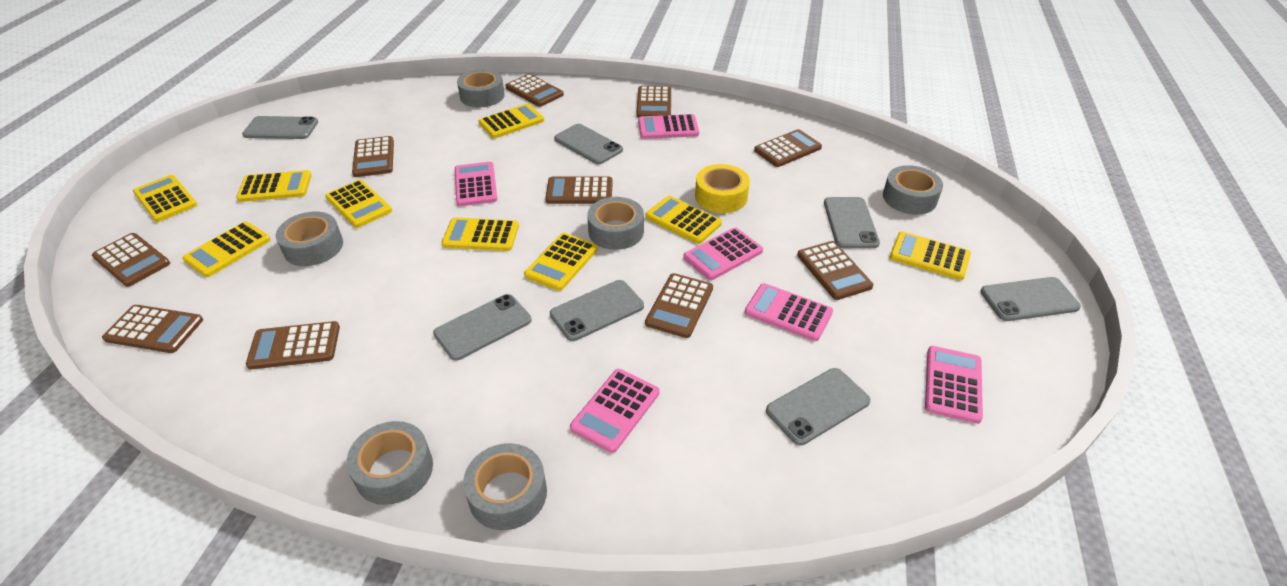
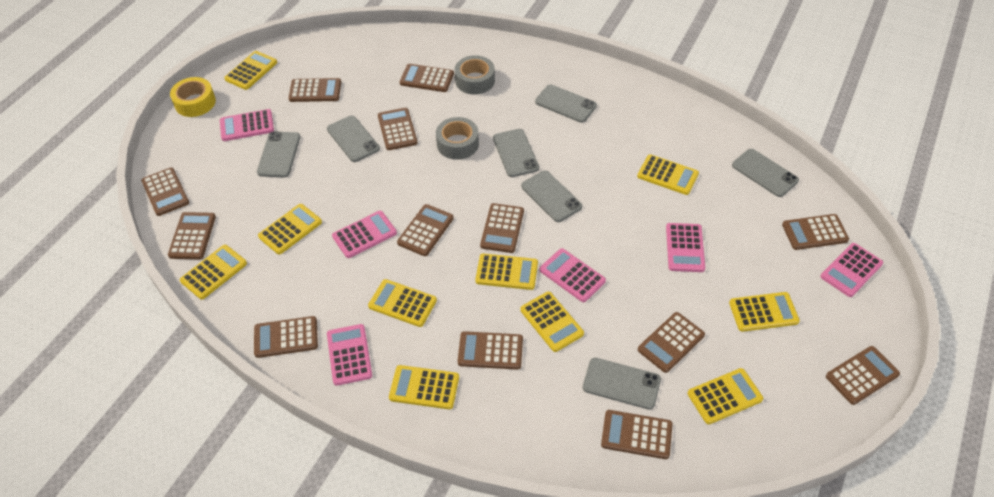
brown calculator: 10 -> 13
grey tape: 6 -> 2
yellow calculator: 9 -> 10

